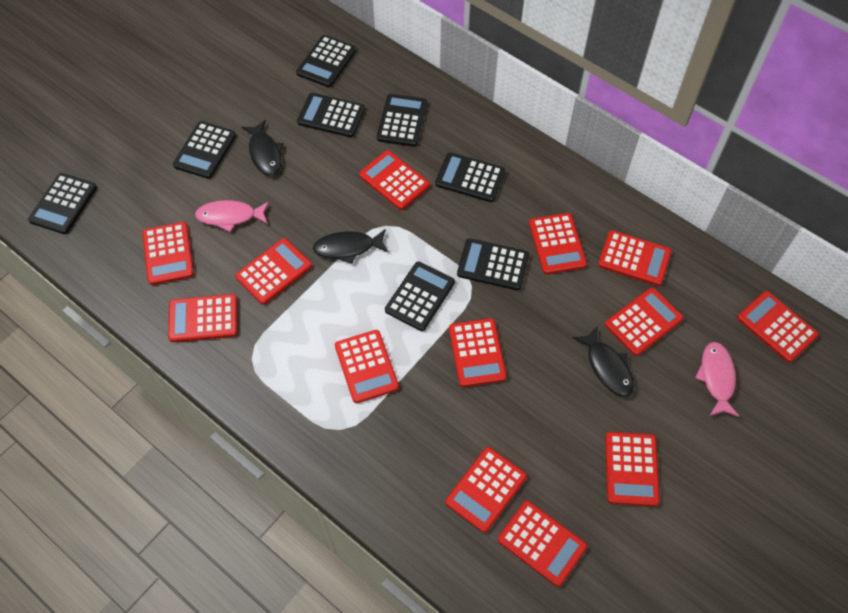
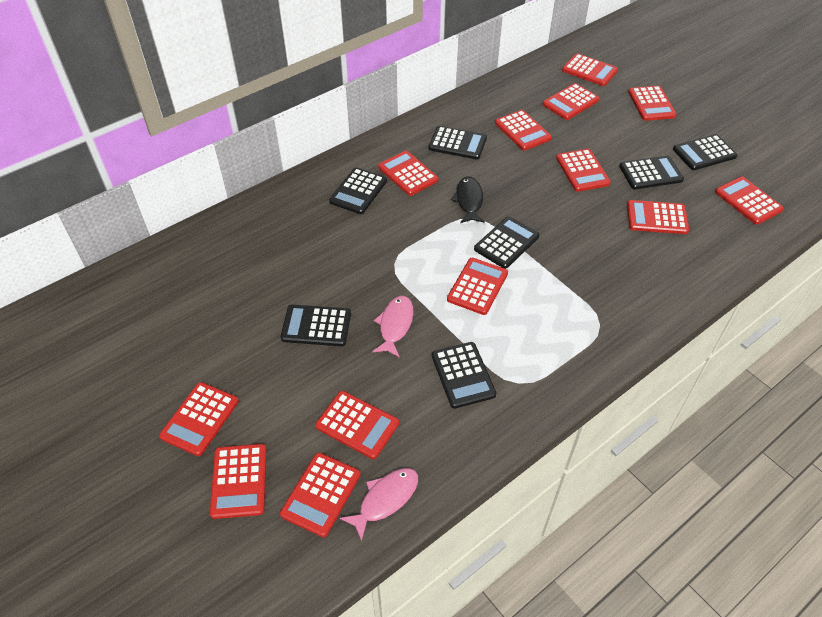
black calculator: 8 -> 7
black fish: 3 -> 1

